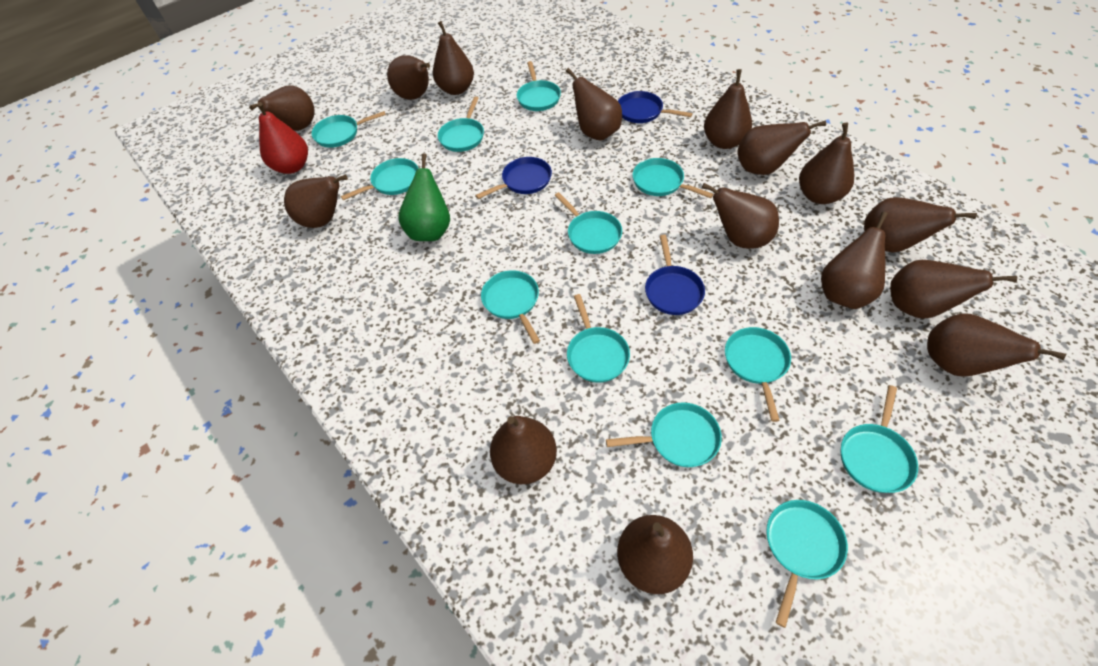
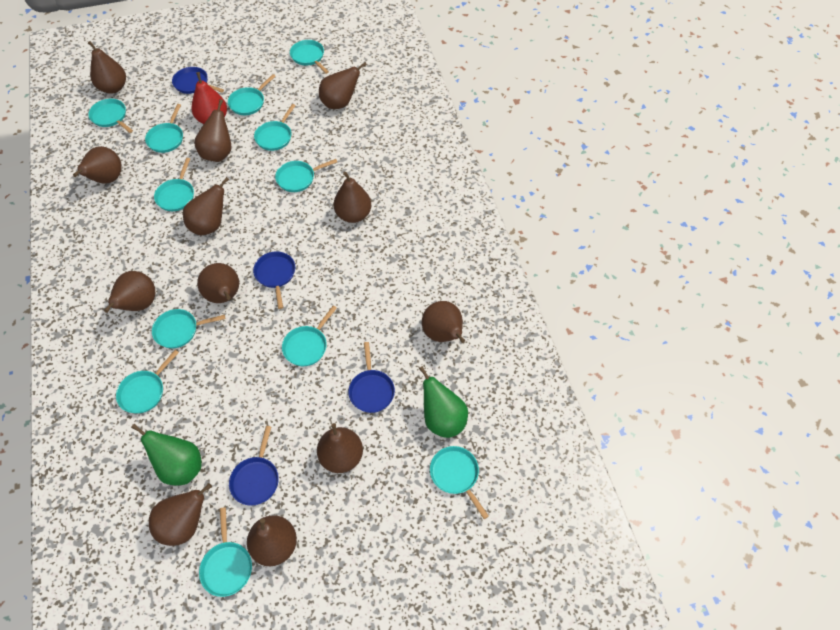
blue pan: 3 -> 4
brown pear: 15 -> 12
green pear: 1 -> 2

